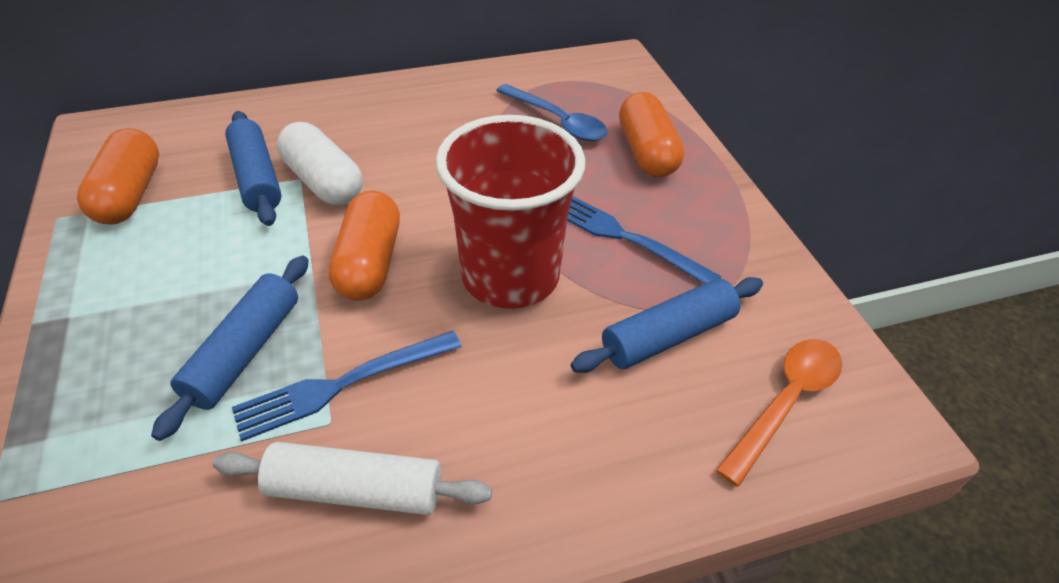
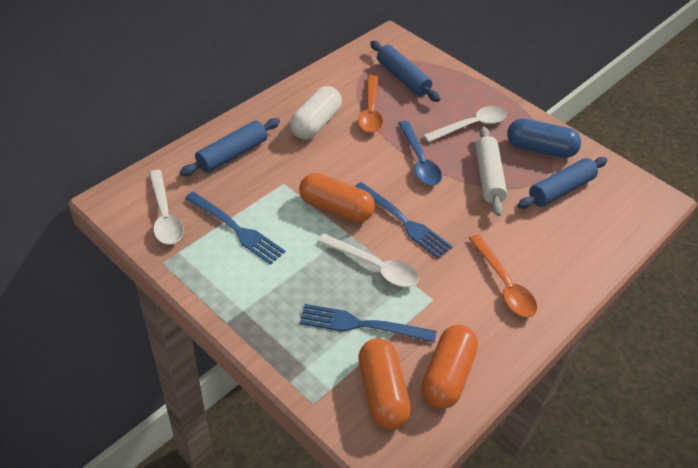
blue capsule: 0 -> 1
blue fork: 2 -> 3
orange spoon: 1 -> 2
red cup: 1 -> 0
white spoon: 0 -> 3

